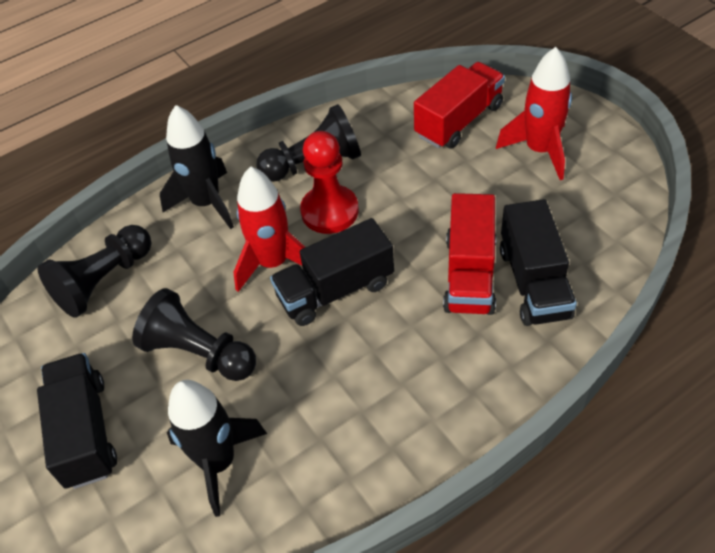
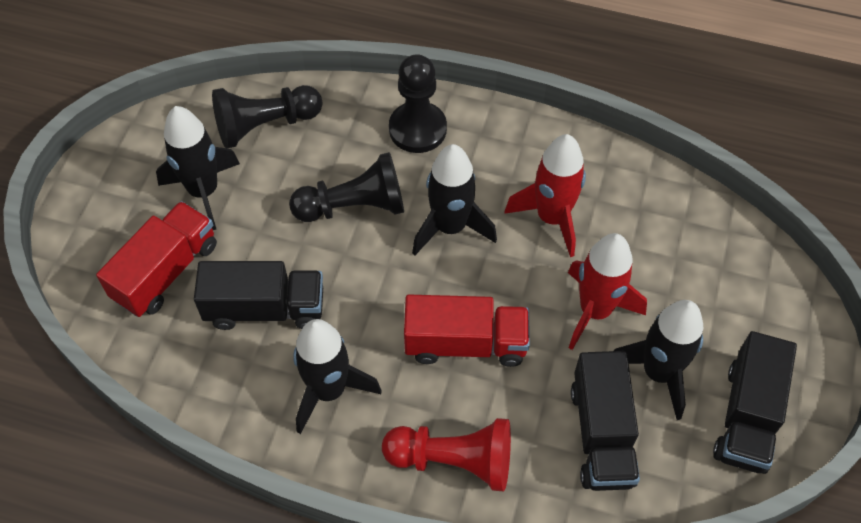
black rocket: 2 -> 4

